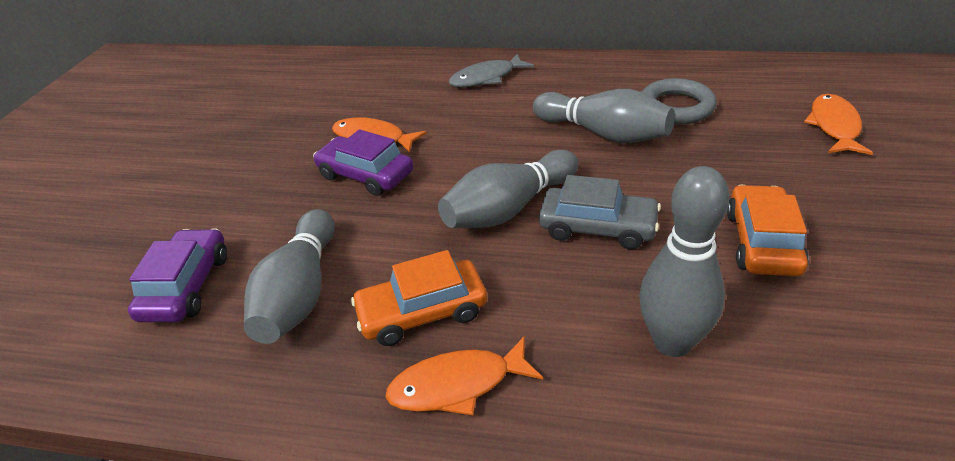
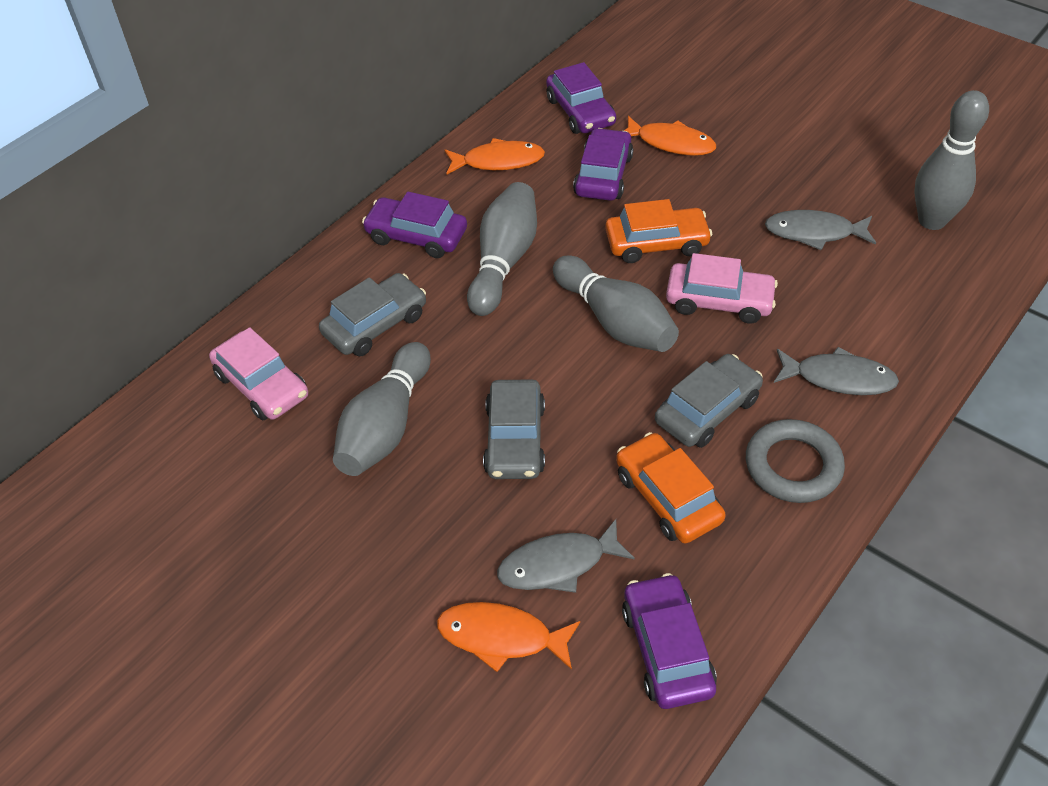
grey car: 1 -> 3
grey fish: 1 -> 3
pink car: 0 -> 2
purple car: 2 -> 4

